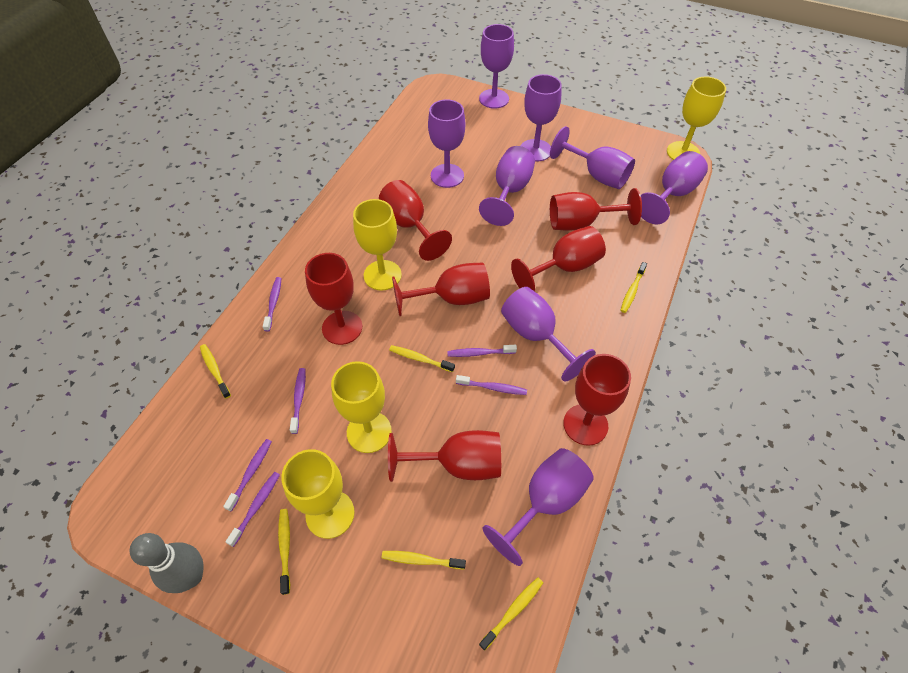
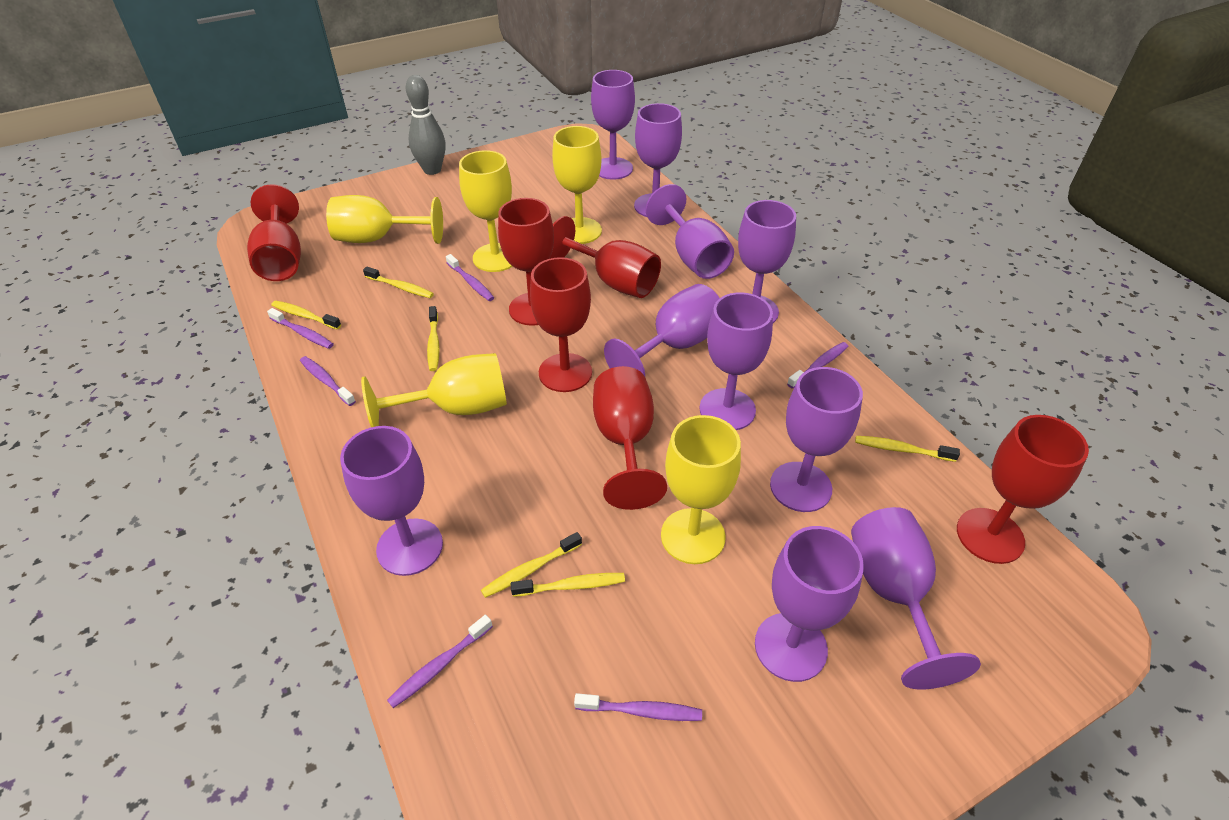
purple goblet: 8 -> 10
red goblet: 7 -> 6
yellow goblet: 4 -> 5

